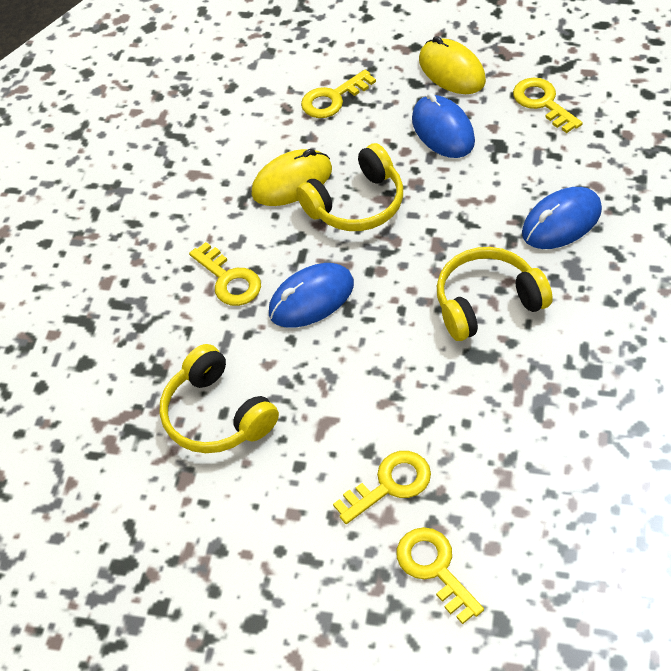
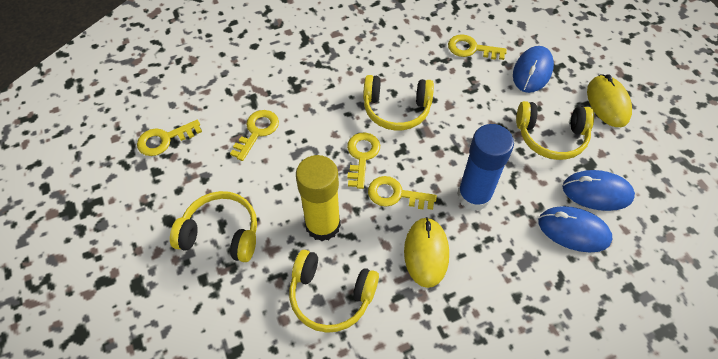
blue glue stick: 0 -> 1
yellow glue stick: 0 -> 1
yellow headphones: 3 -> 4

